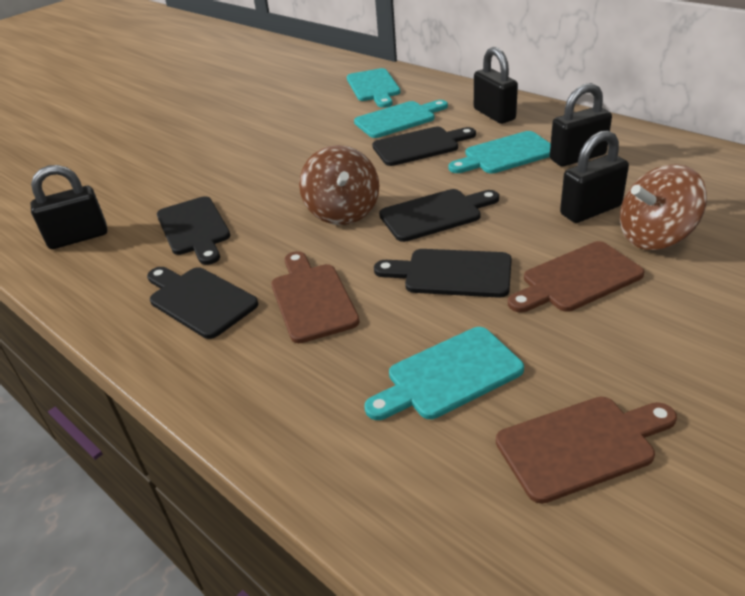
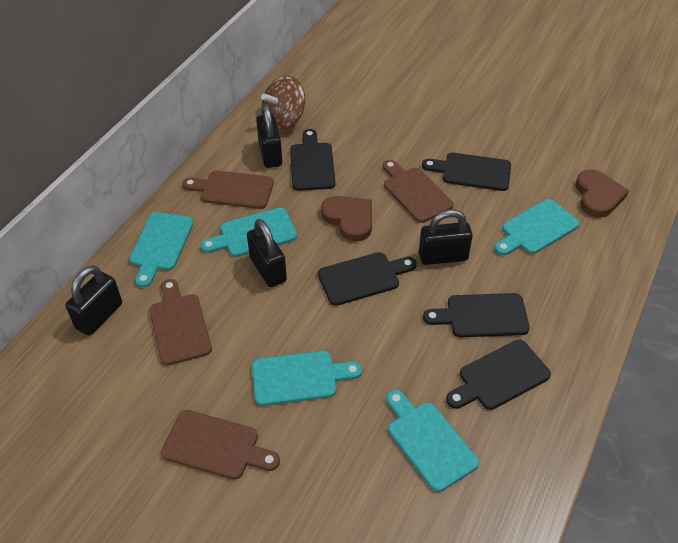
brown cutting board: 3 -> 4
brown heart: 0 -> 2
brown spinning top: 2 -> 1
turquoise cutting board: 4 -> 5

